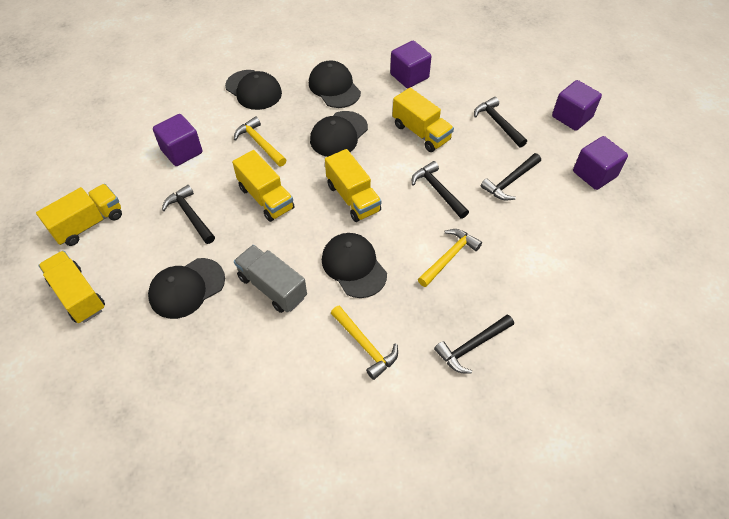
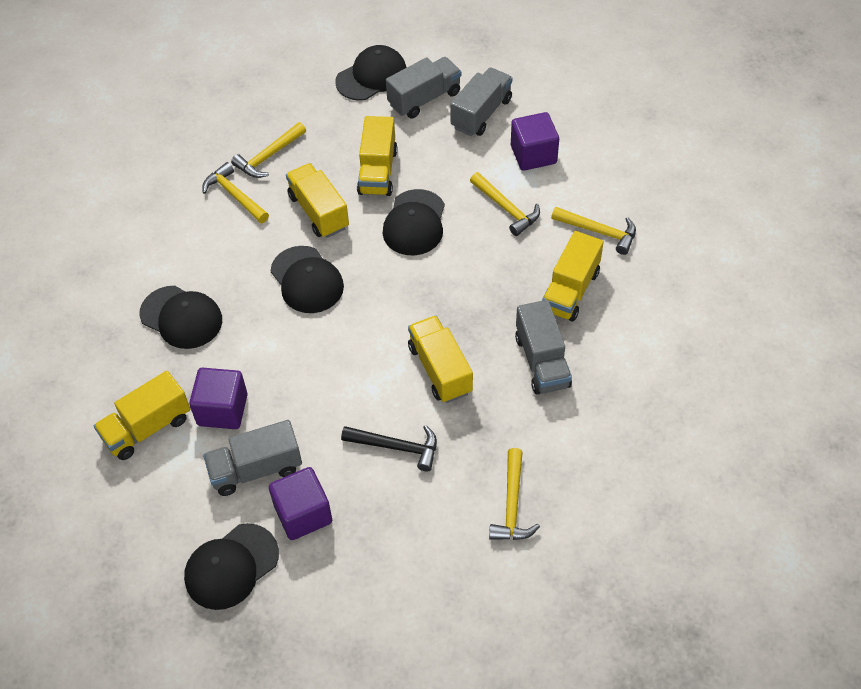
black hammer: 5 -> 1
grey truck: 1 -> 4
purple cube: 4 -> 3
yellow hammer: 3 -> 5

